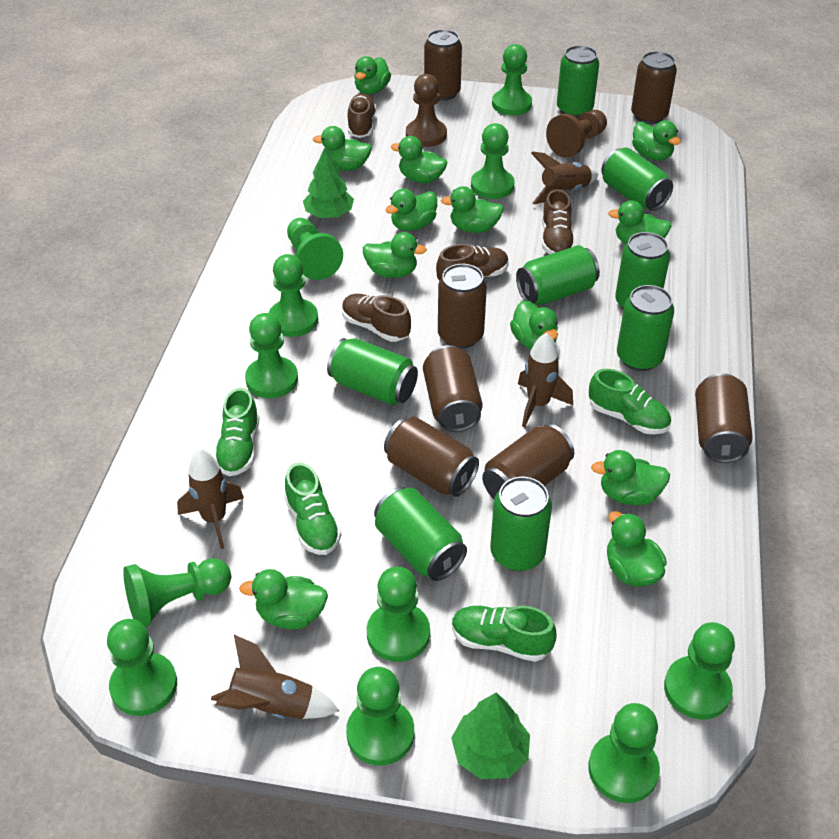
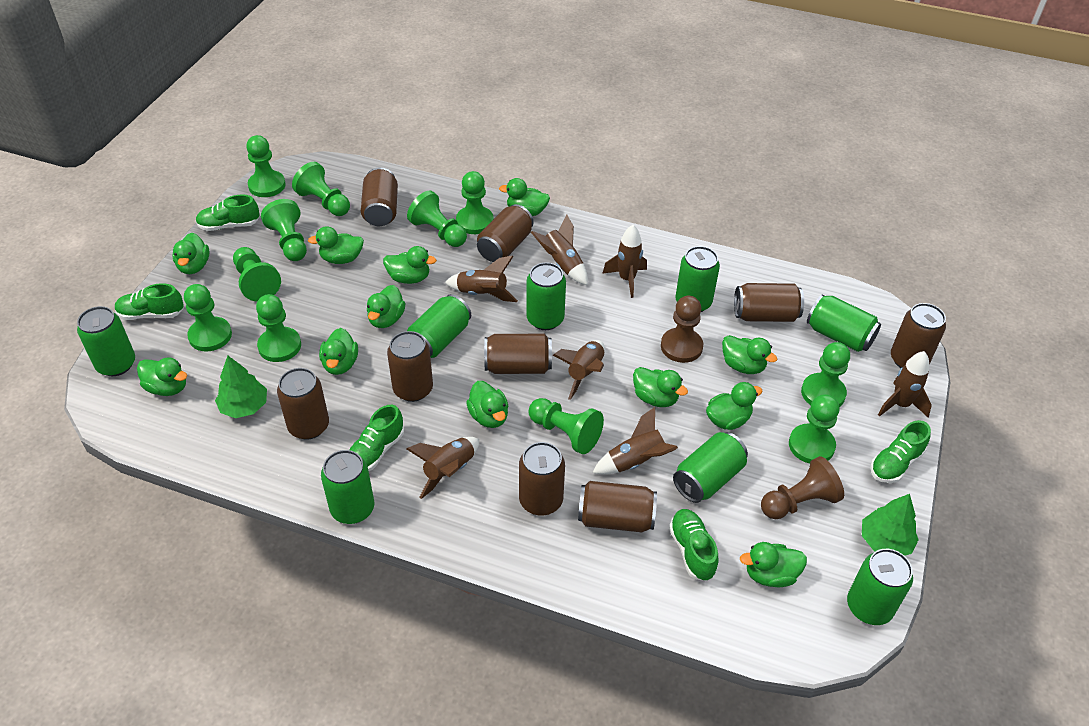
brown can: 7 -> 9
brown rocket: 4 -> 7
brown shoe: 4 -> 0
green shoe: 4 -> 5

